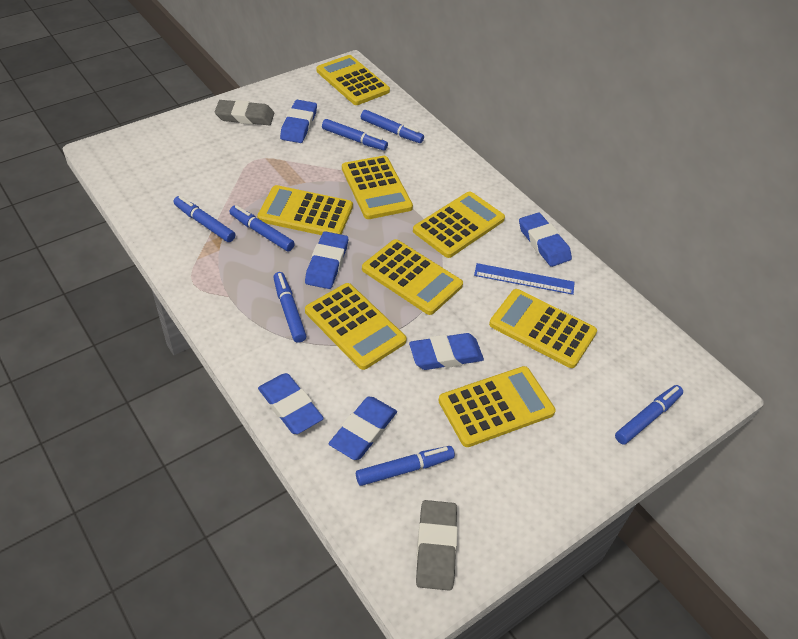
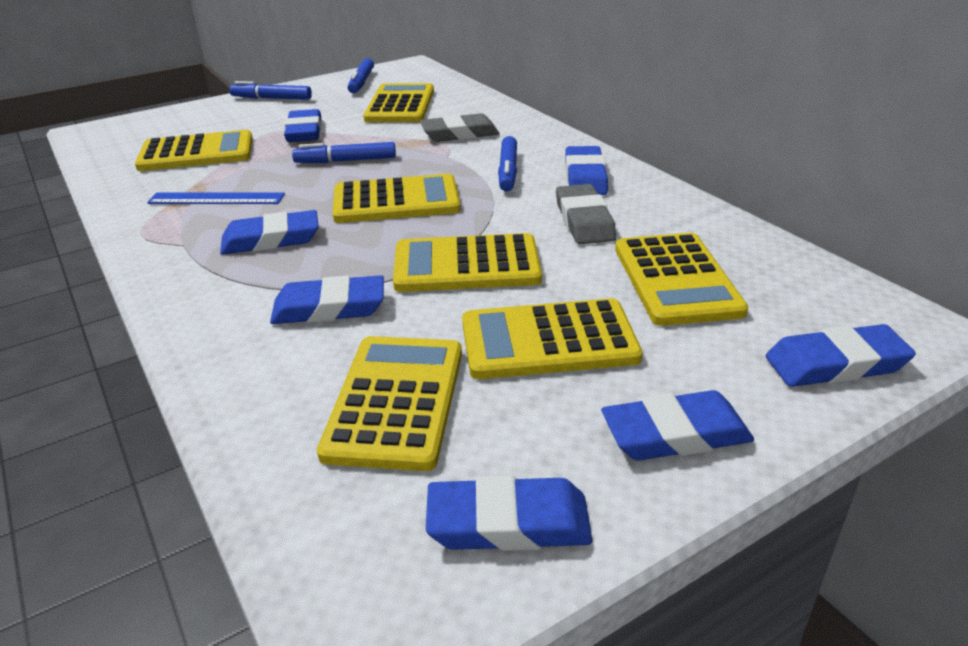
blue eraser: 6 -> 7
blue marker: 7 -> 4
yellow calculator: 8 -> 7

